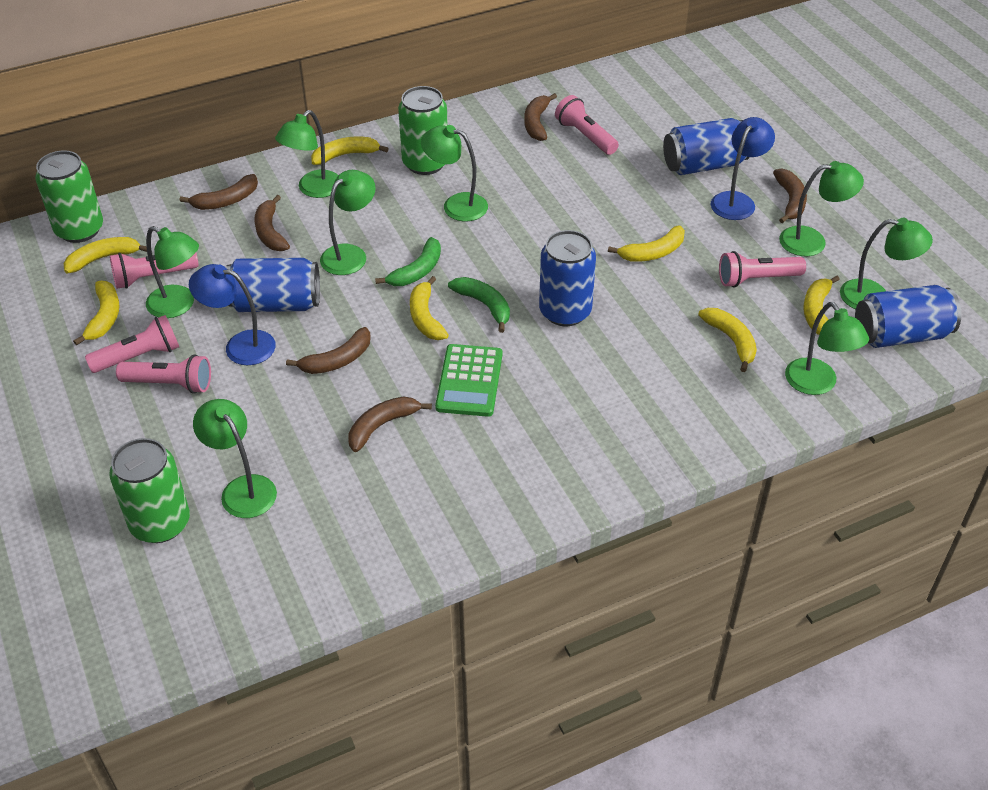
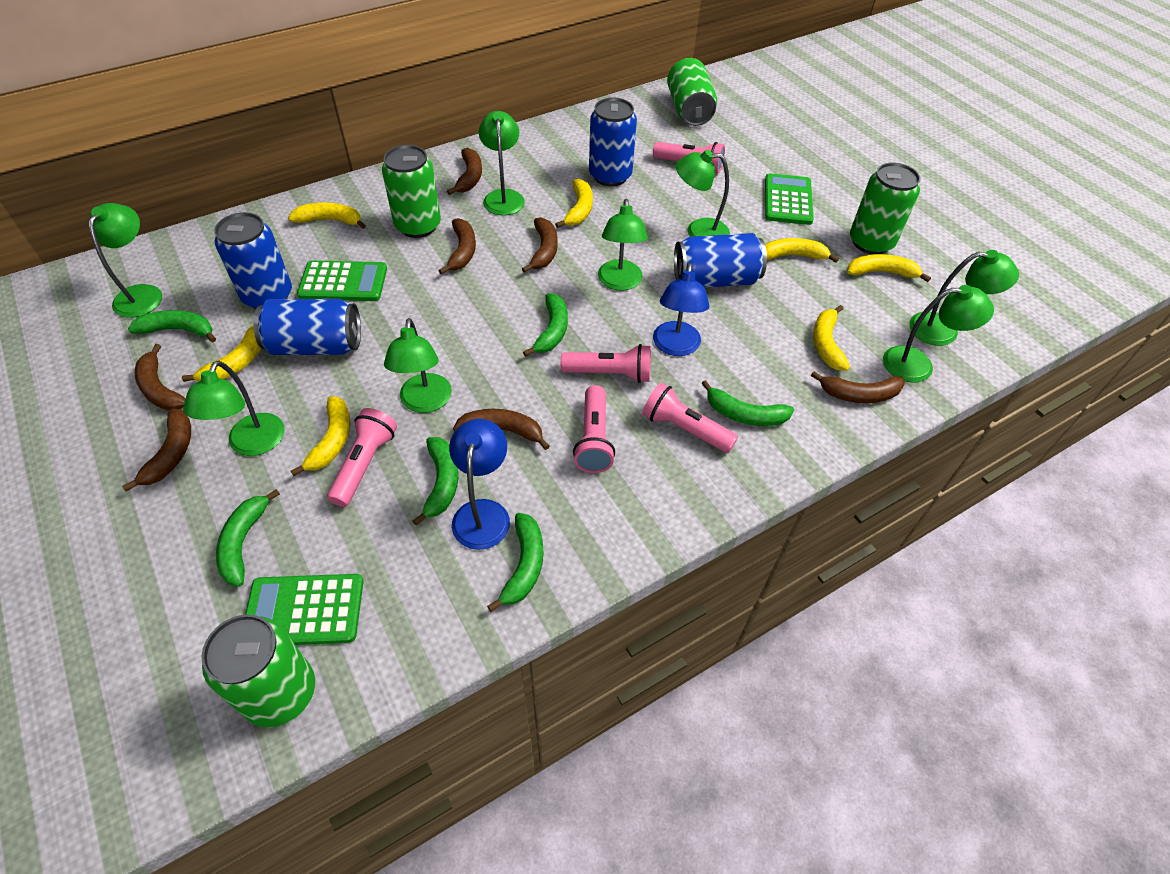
brown banana: 6 -> 7
green banana: 2 -> 6
green calculator: 1 -> 3
green can: 3 -> 4

